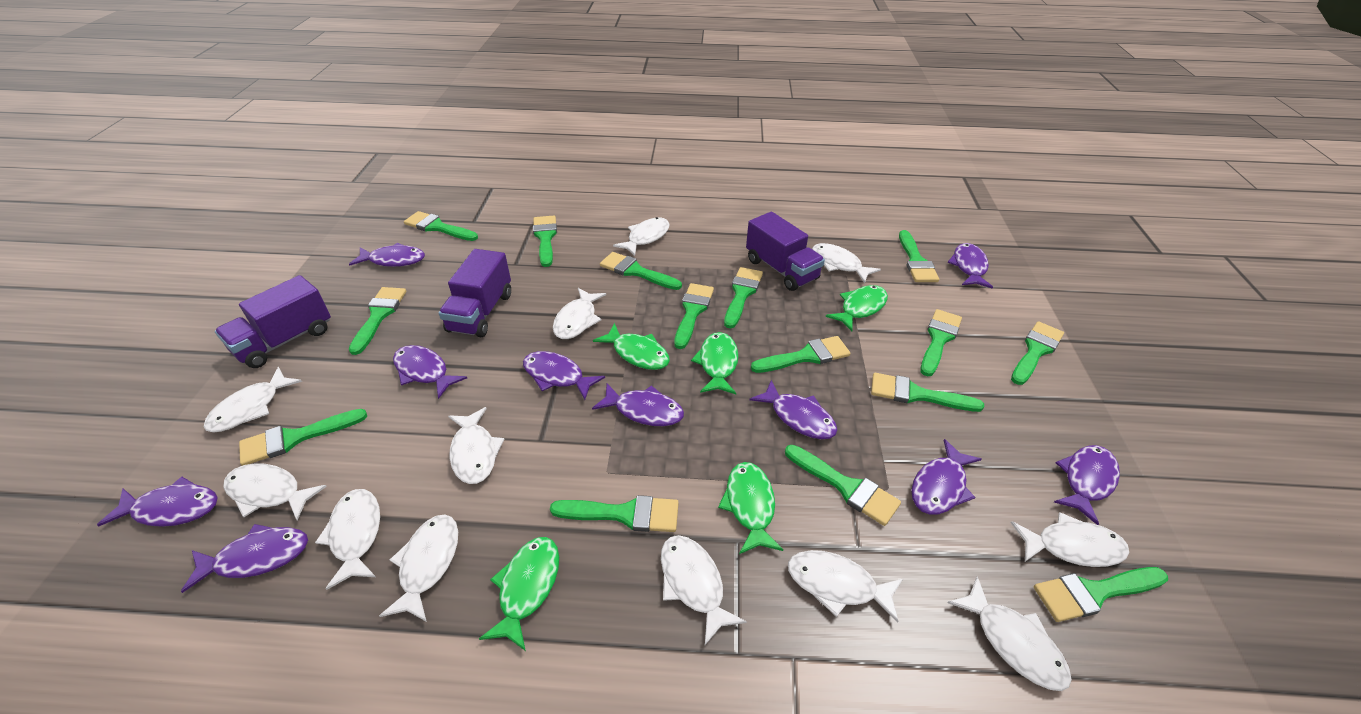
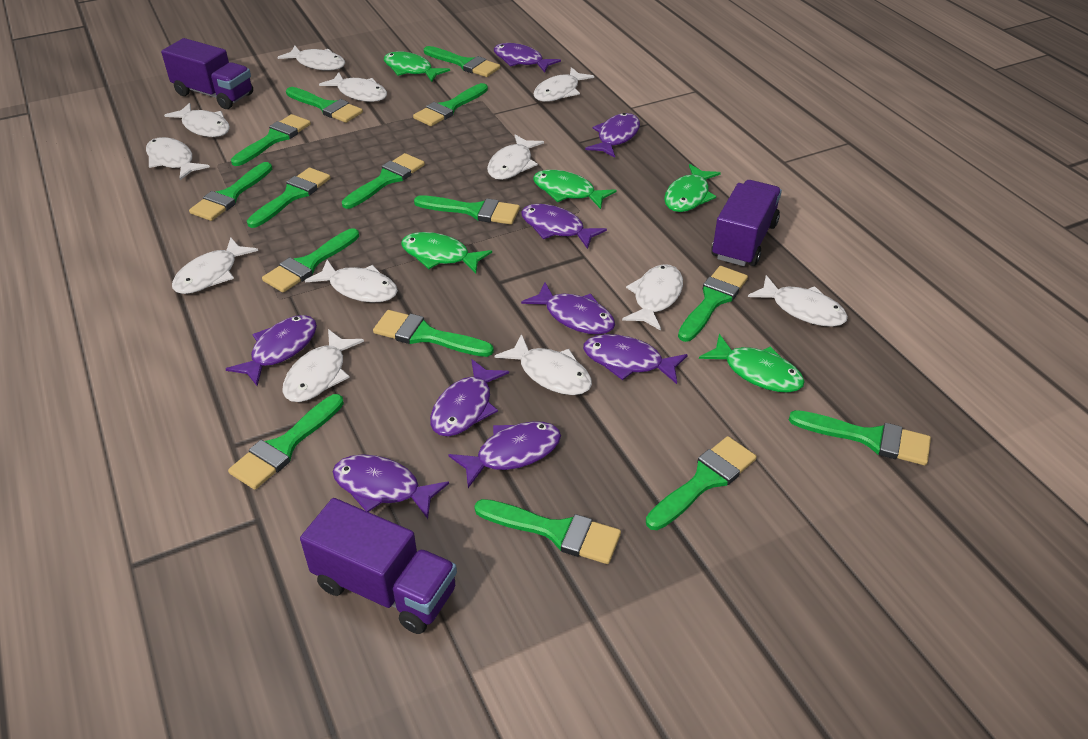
purple fish: 10 -> 9

